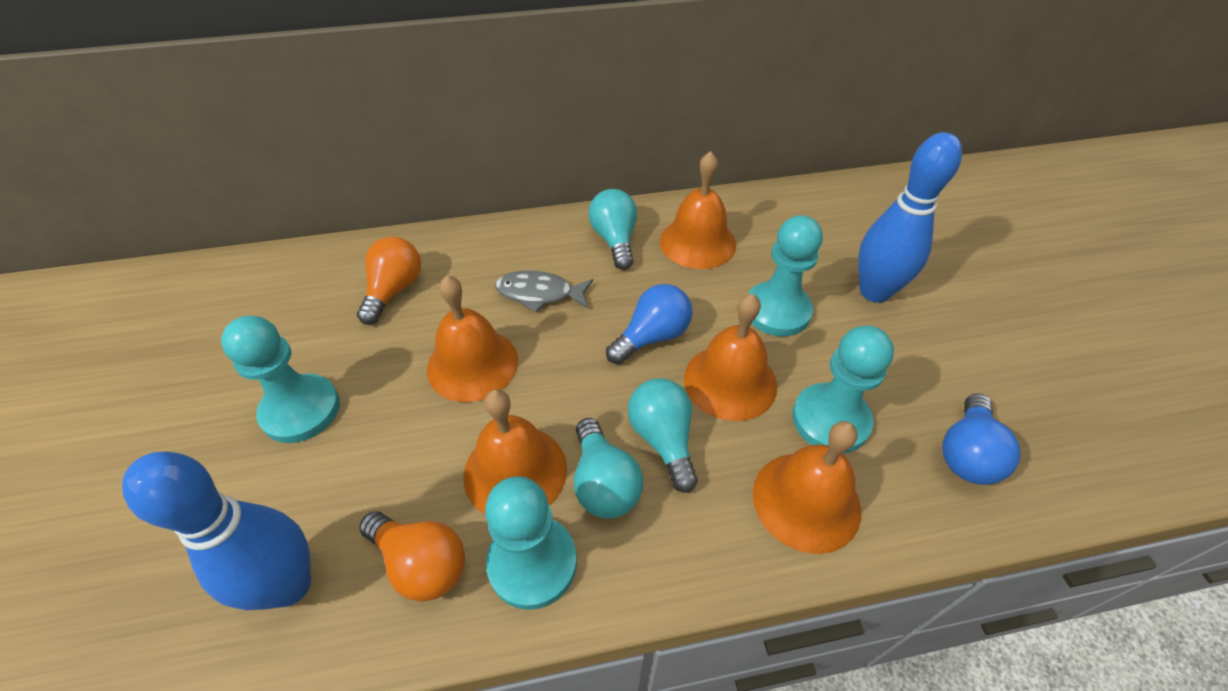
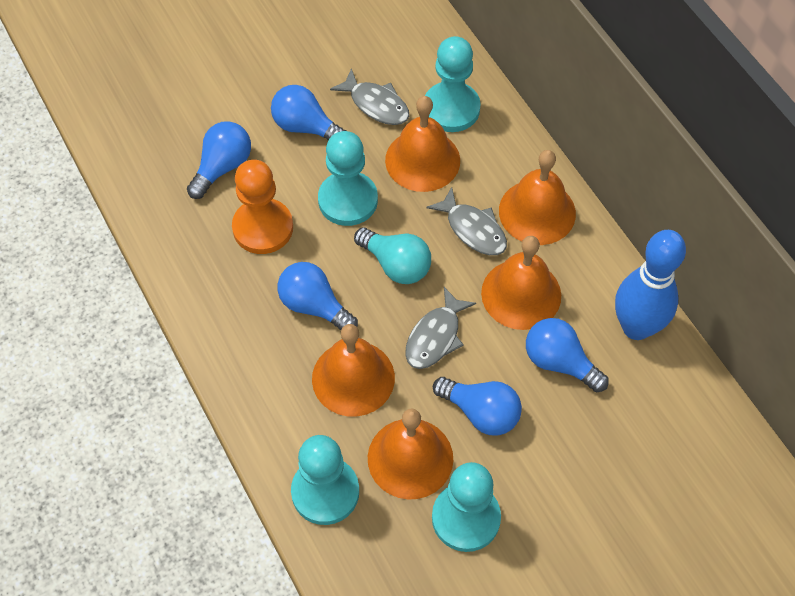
blue bowling pin: 2 -> 1
blue light bulb: 2 -> 5
grey fish: 1 -> 3
orange light bulb: 2 -> 0
orange pawn: 0 -> 1
turquoise light bulb: 3 -> 1

